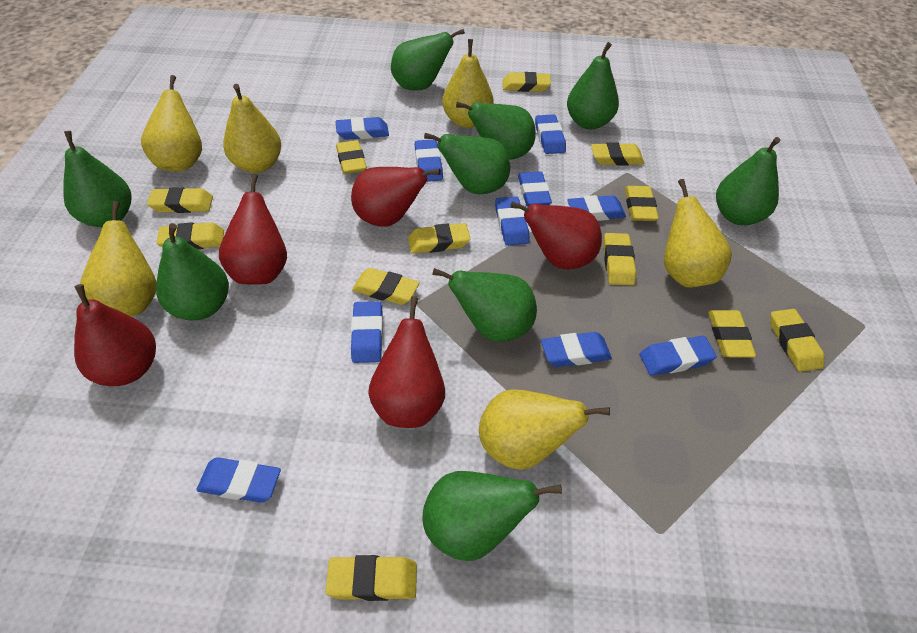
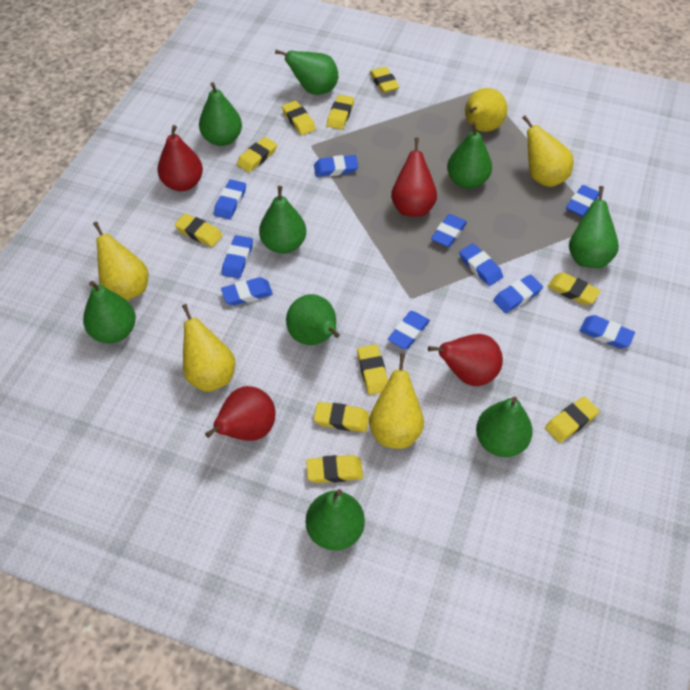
red pear: 5 -> 4
yellow eraser: 12 -> 10
yellow pear: 6 -> 5

